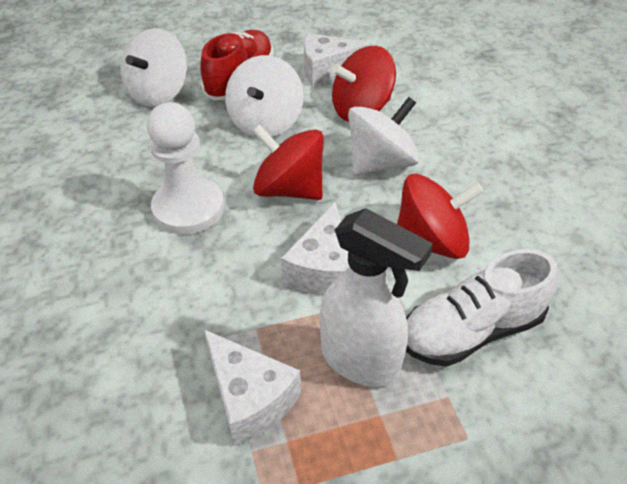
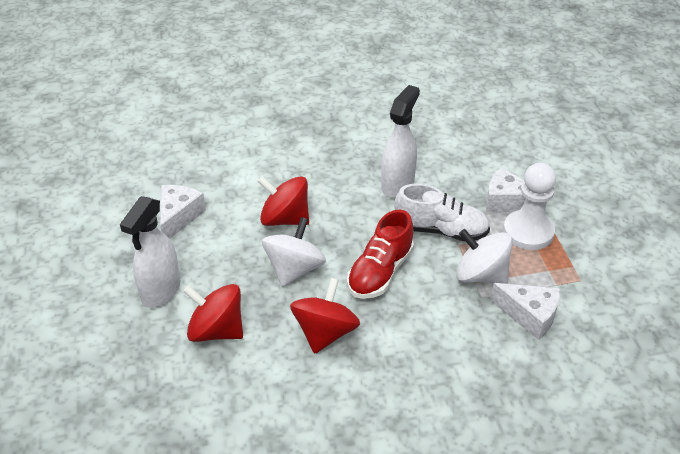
white spinning top: 3 -> 2
white spray bottle: 1 -> 2

